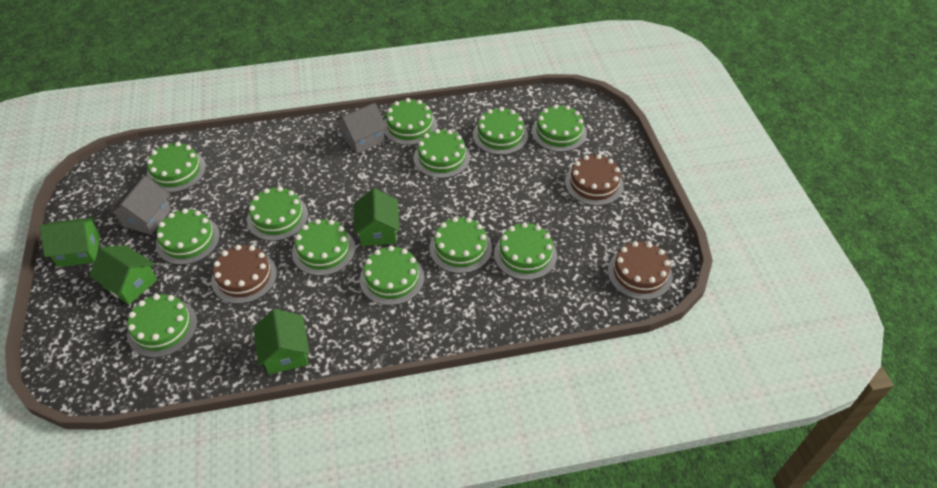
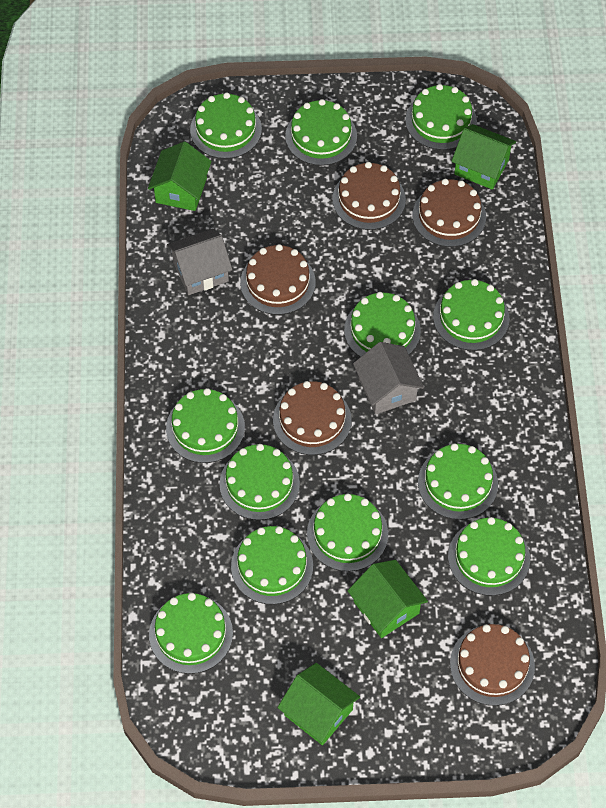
brown cake: 3 -> 5

